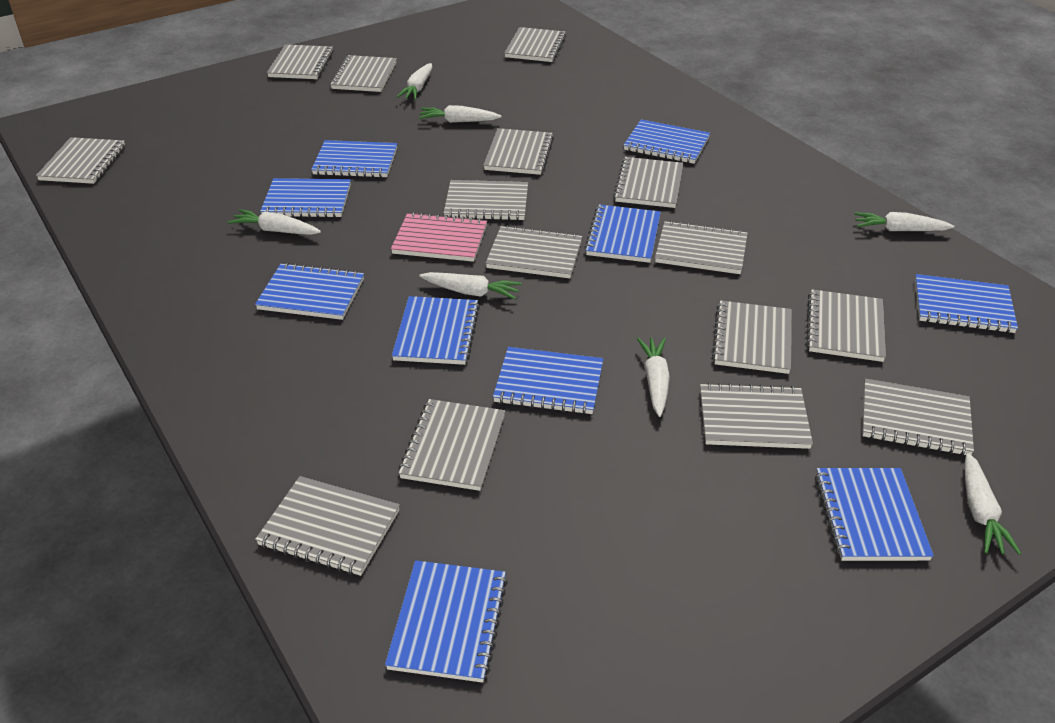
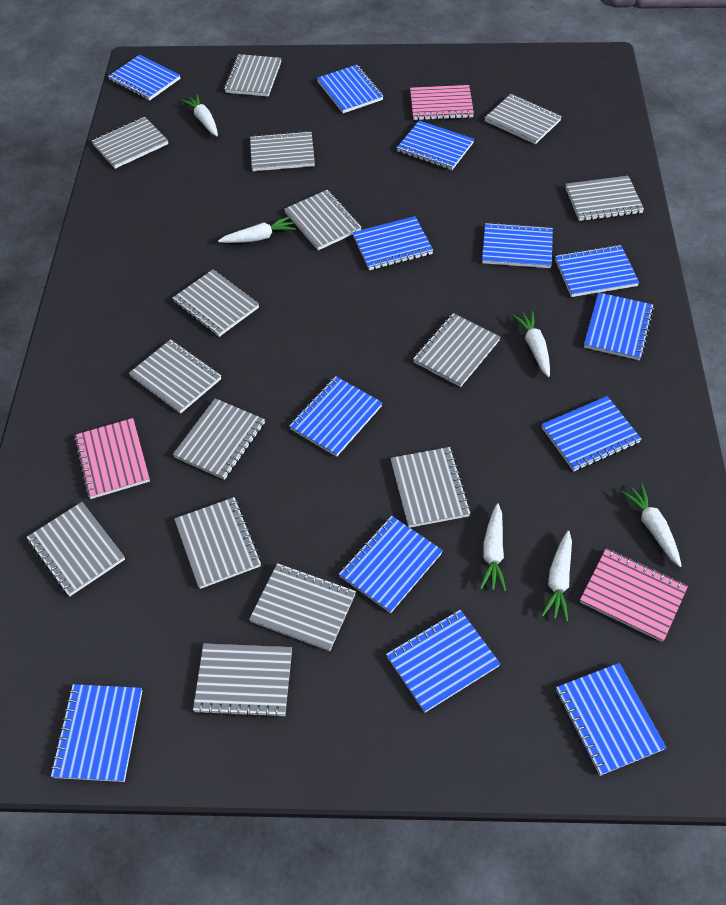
blue notebook: 10 -> 13
pink notebook: 1 -> 3
white carrot: 7 -> 6

